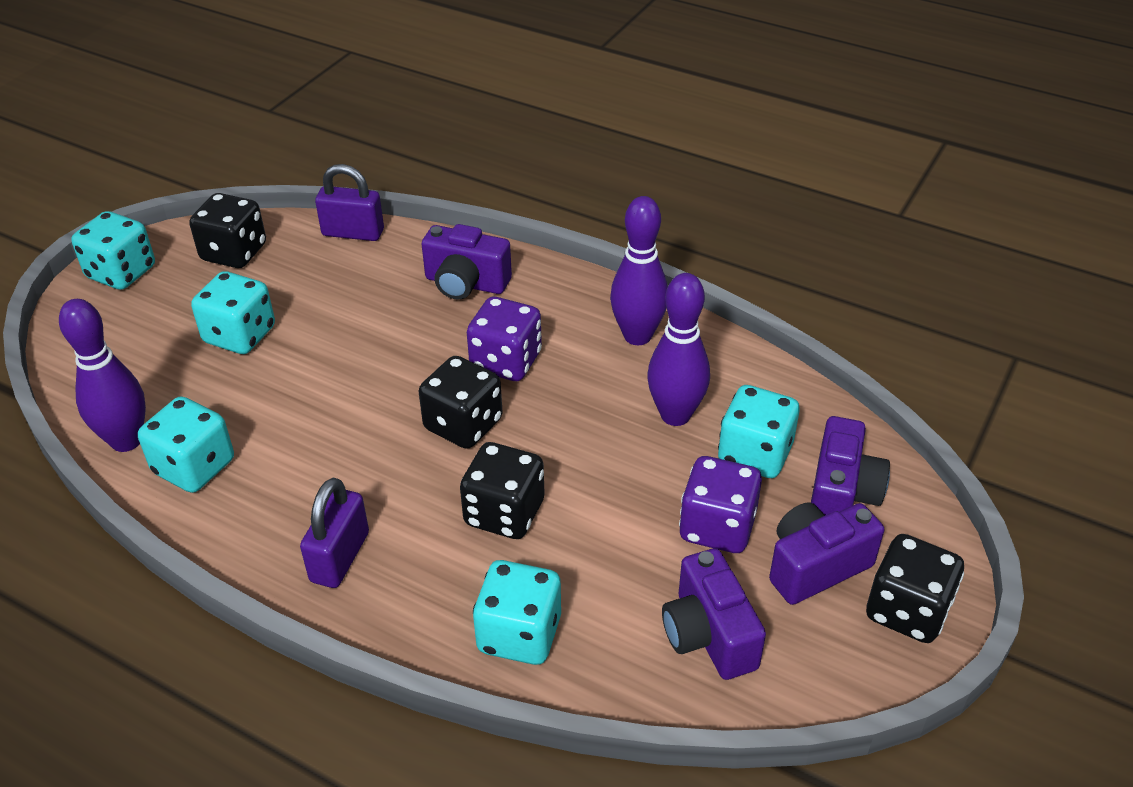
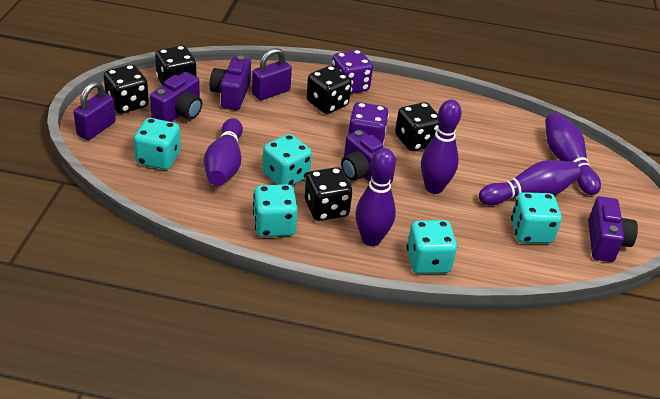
black dice: 4 -> 5
purple bowling pin: 3 -> 5

